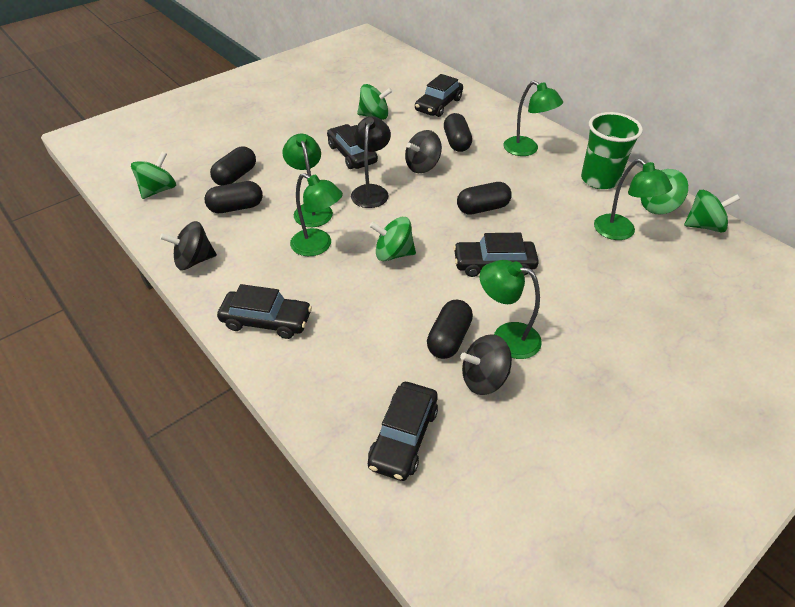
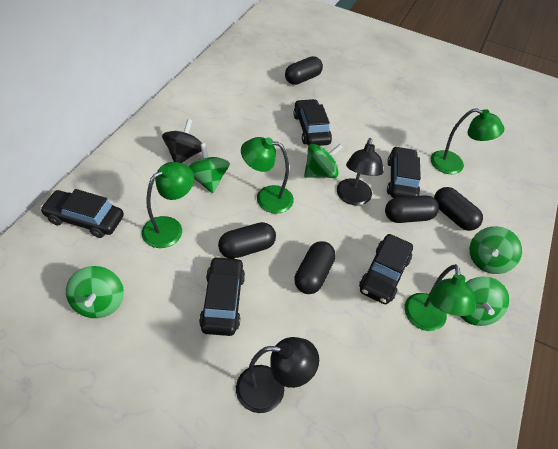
black lamp: 1 -> 2
black spinning top: 3 -> 1
green cup: 1 -> 0
green lamp: 5 -> 4

